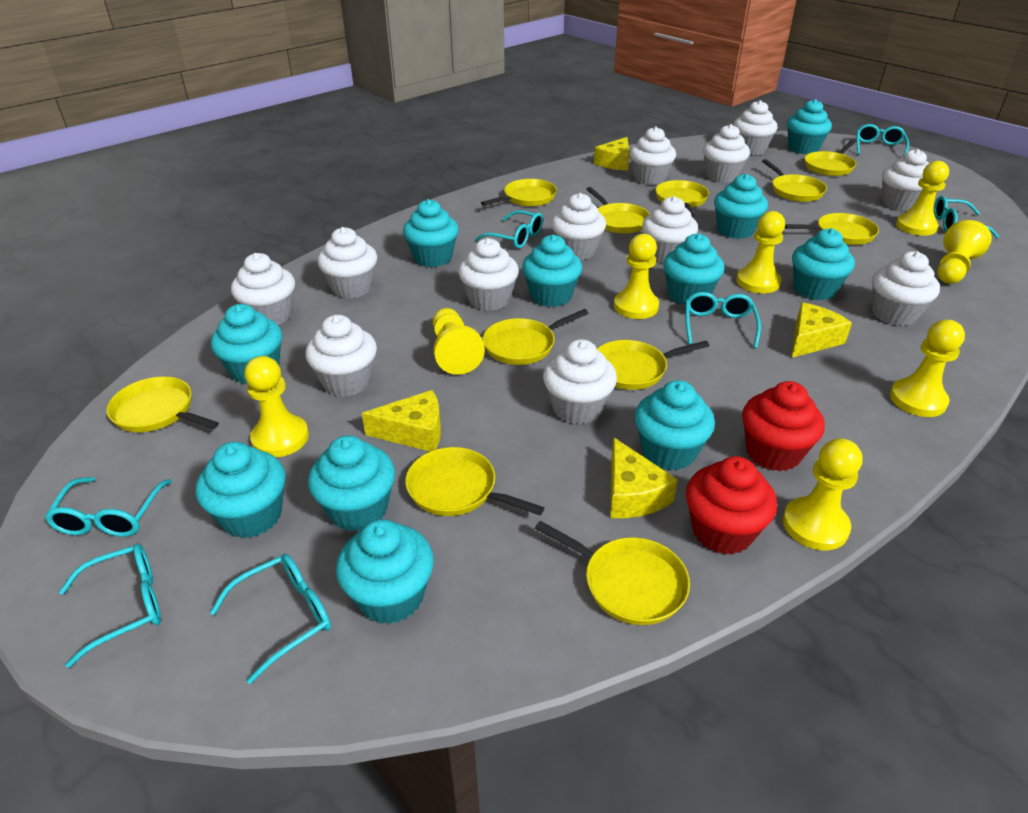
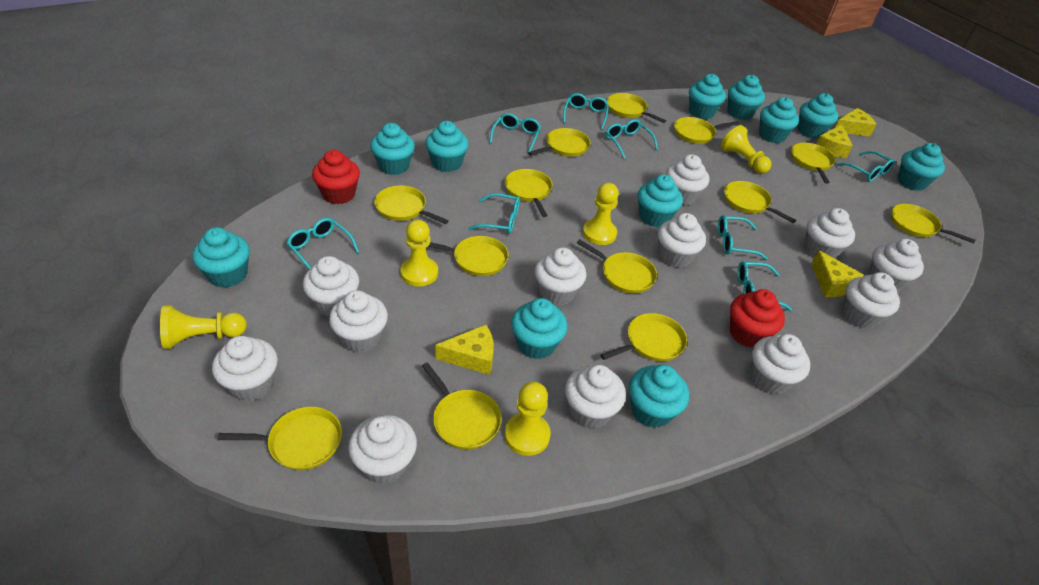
turquoise glasses: 7 -> 8
yellow pan: 11 -> 13
yellow pawn: 8 -> 5

